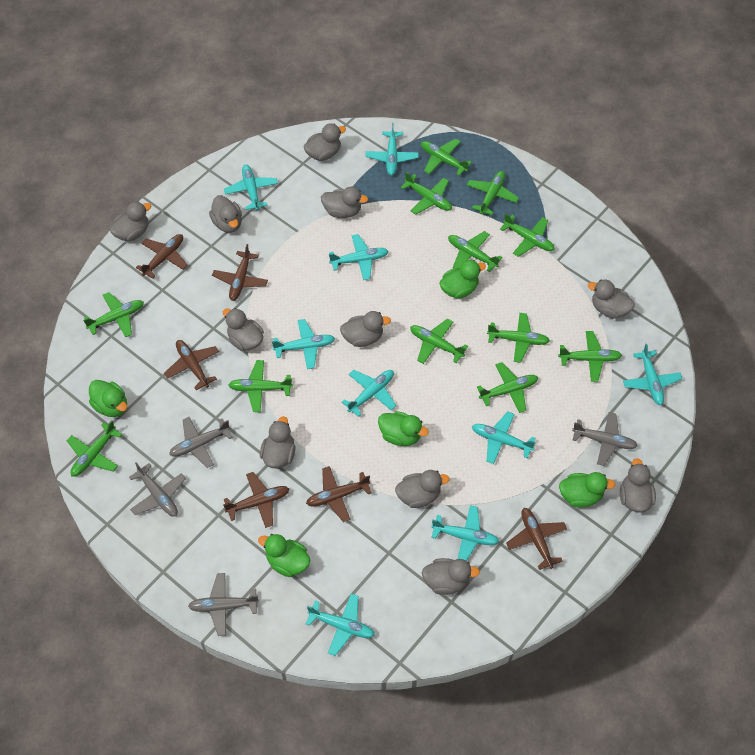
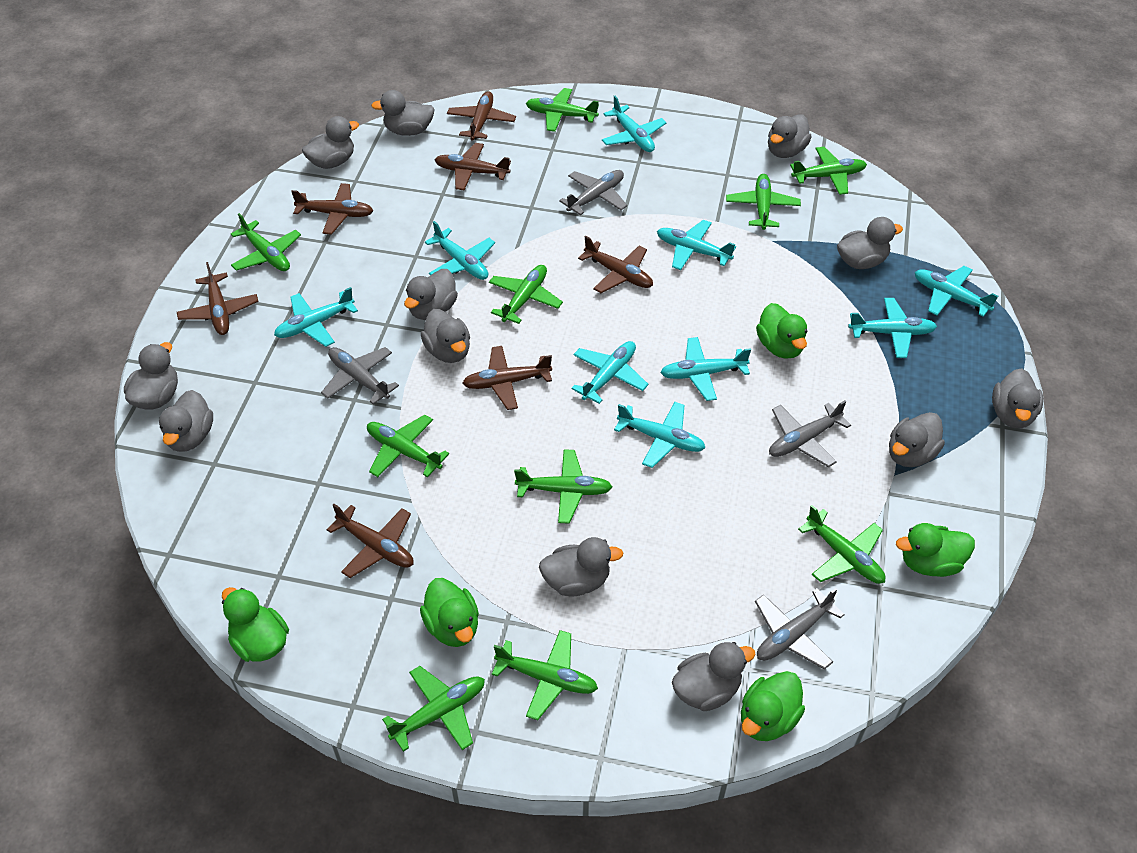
brown plane: 6 -> 7
green plane: 12 -> 10
grey duck: 11 -> 12

